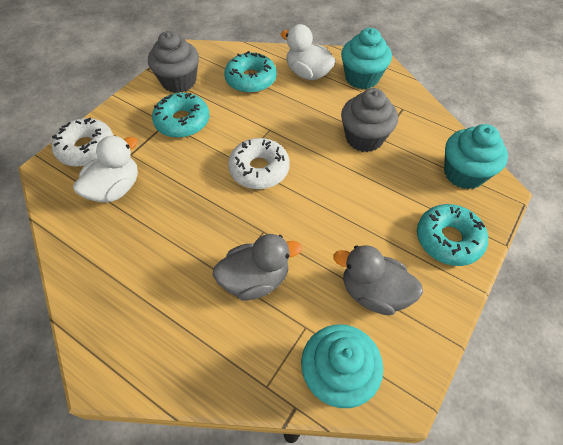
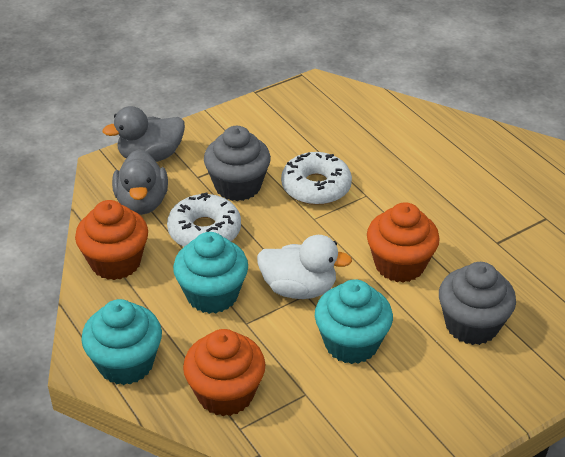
orange cupcake: 0 -> 3
turquoise donut: 3 -> 0
white duck: 2 -> 1

